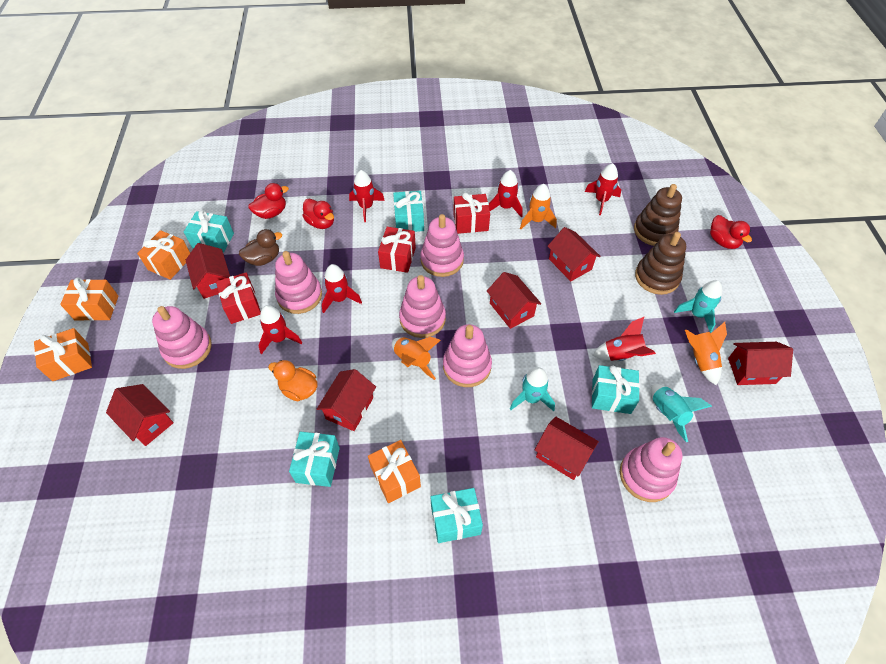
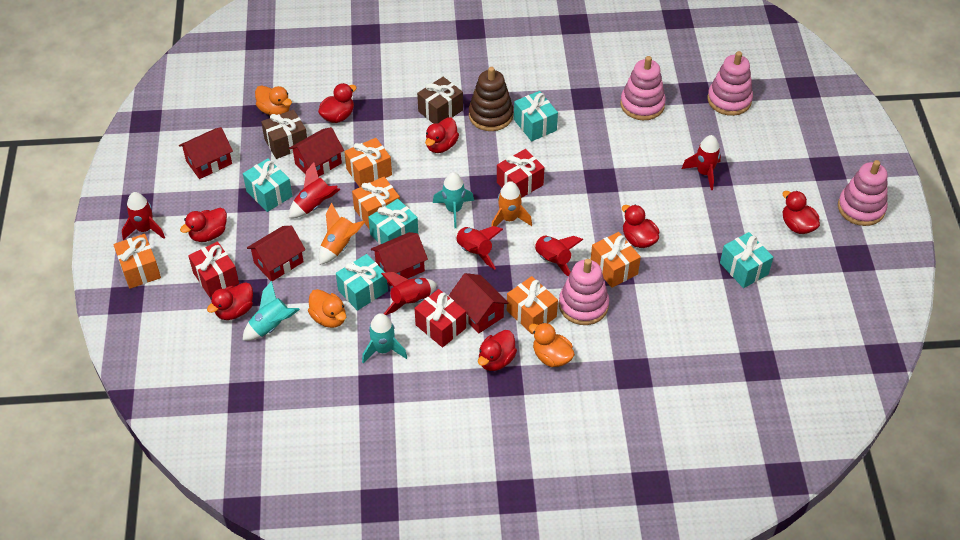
brown duck: 1 -> 0
brown gift: 0 -> 2
brown stacking toy: 2 -> 1
orange duck: 1 -> 3
orange gift: 4 -> 5
orange rocket: 3 -> 2
pink stacking toy: 6 -> 4
red duck: 3 -> 7
red house: 7 -> 5

